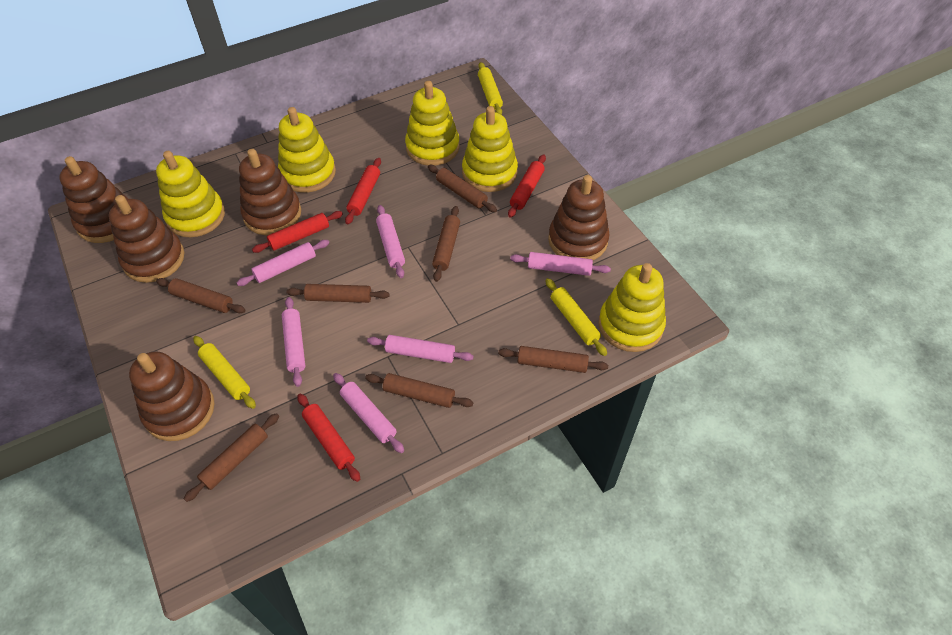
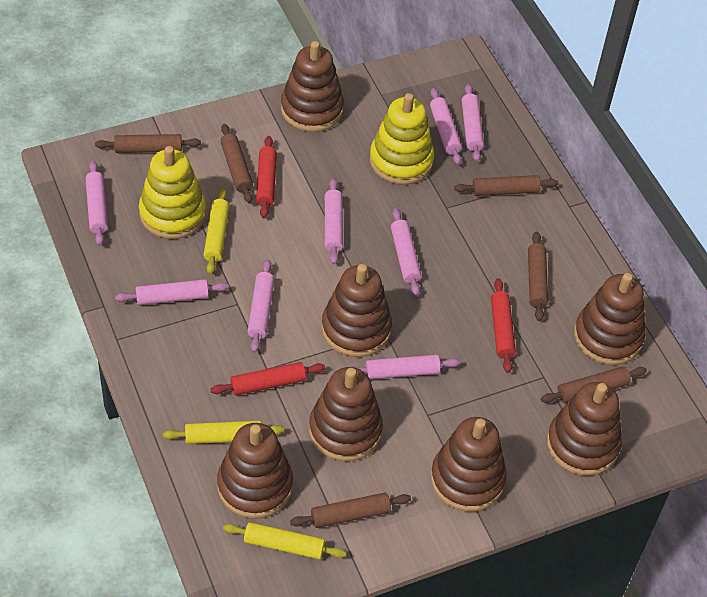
brown rolling pin: 7 -> 6
brown stacking toy: 5 -> 7
pink rolling pin: 6 -> 8
red rolling pin: 4 -> 3
yellow stacking toy: 5 -> 2

